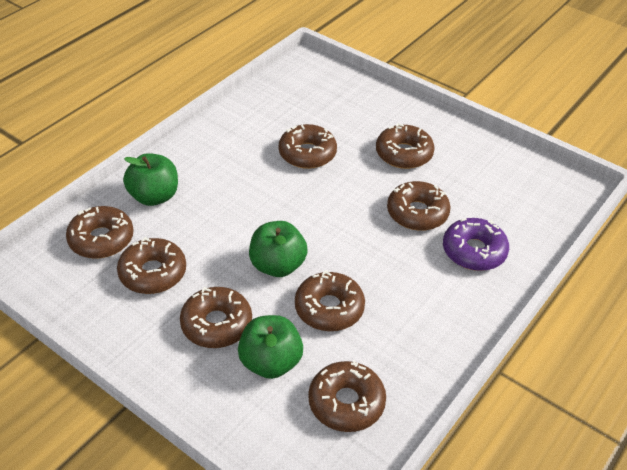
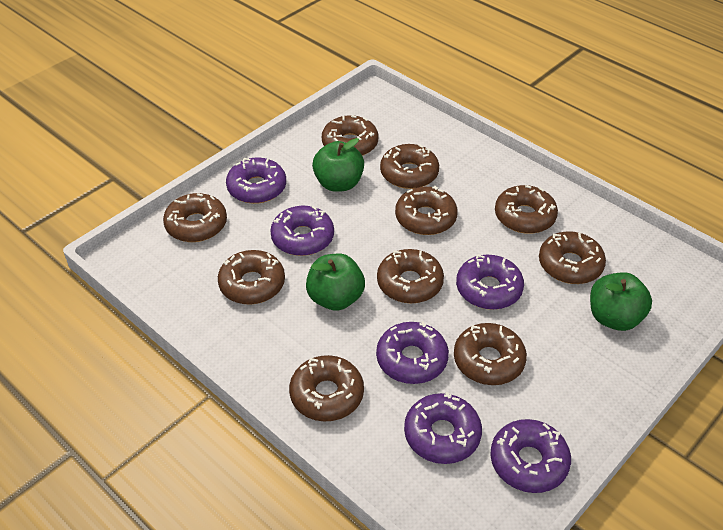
brown donut: 8 -> 10
purple donut: 1 -> 6

